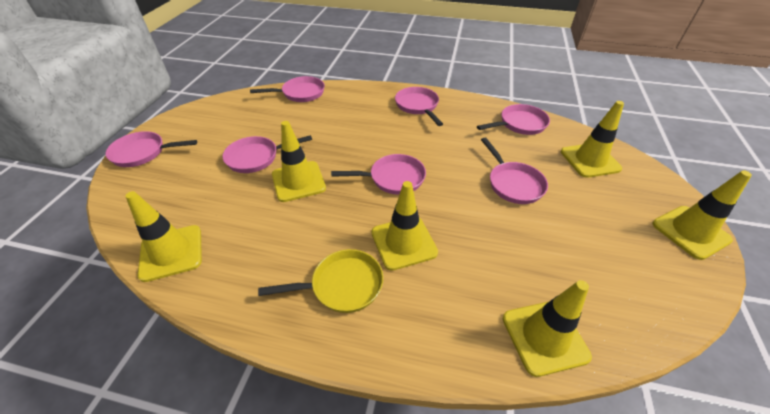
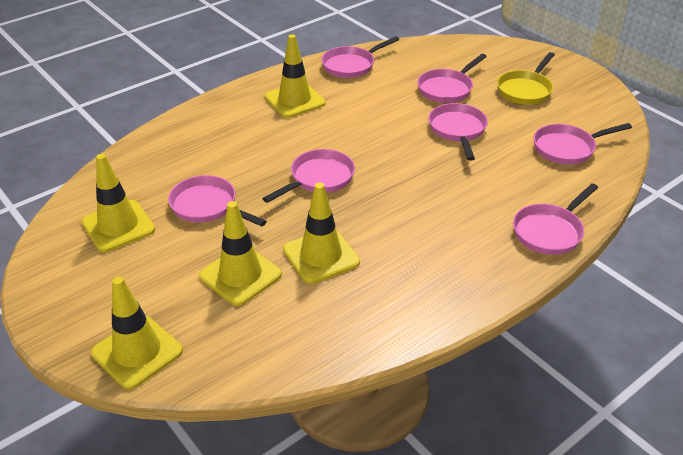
yellow traffic cone: 6 -> 5

